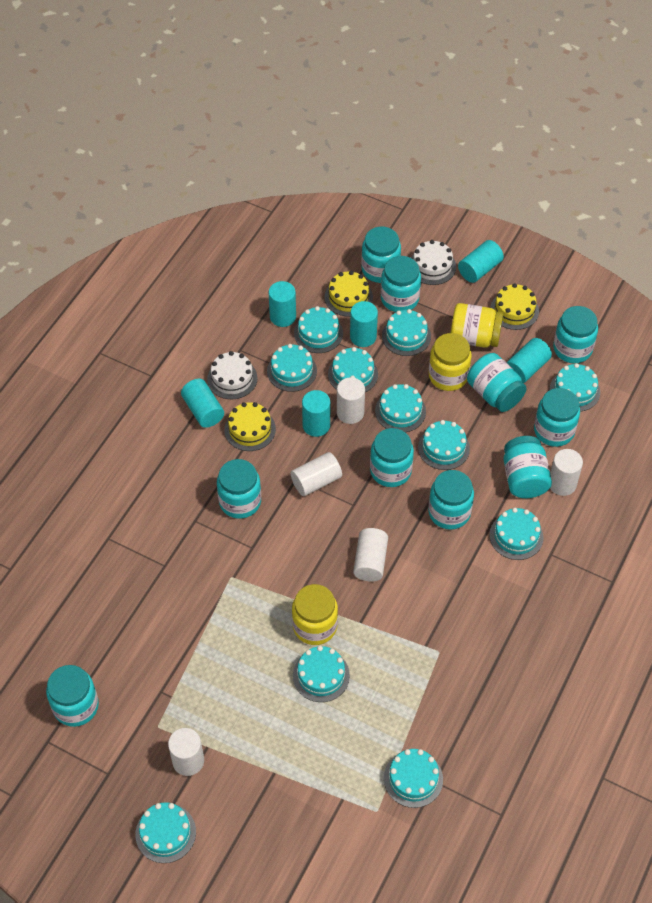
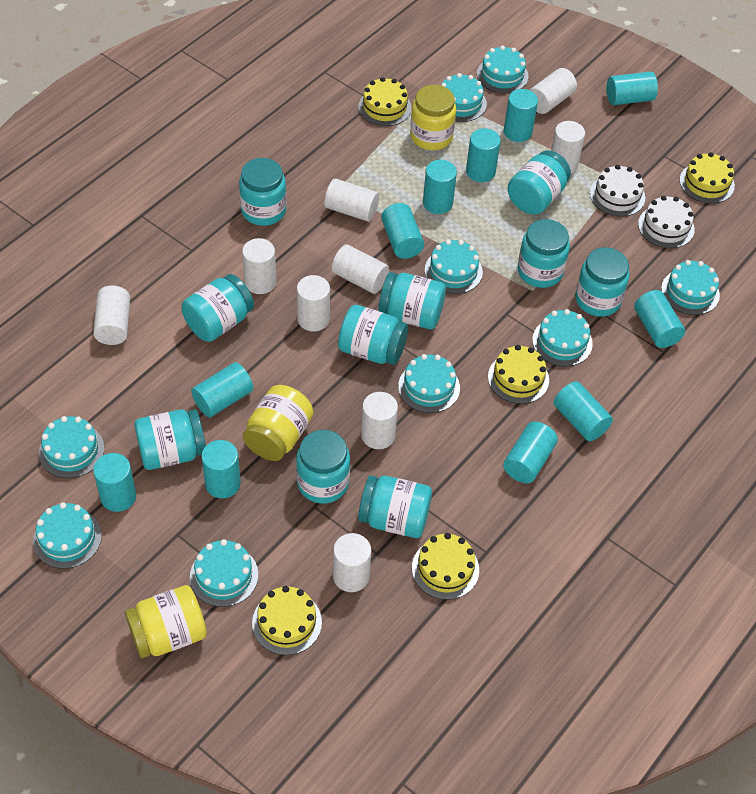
turquoise cake: 11 -> 9
turquoise cylinder: 6 -> 11
white cylinder: 5 -> 9
yellow cake: 3 -> 5

